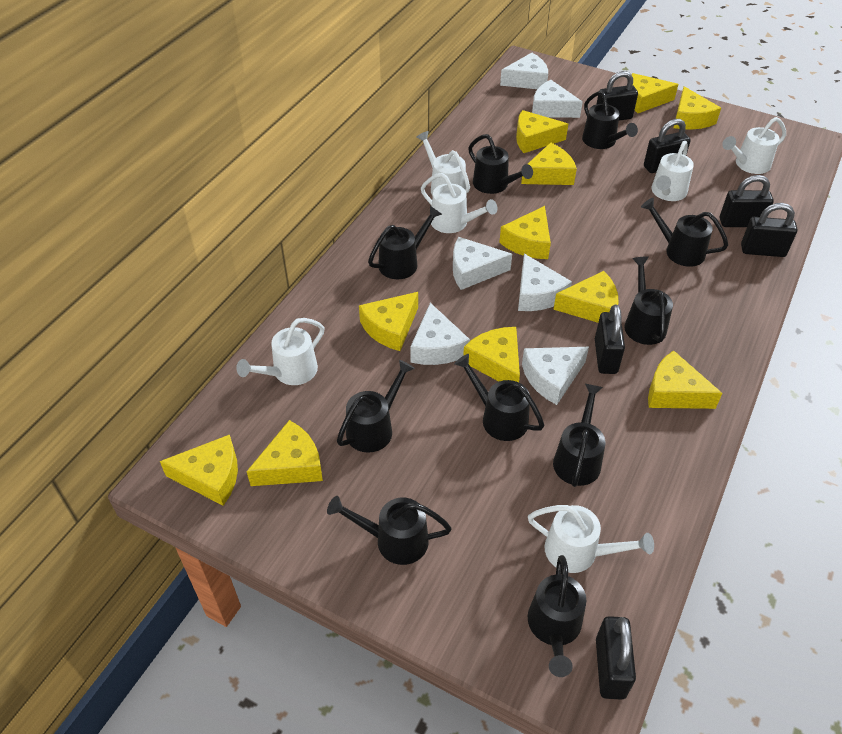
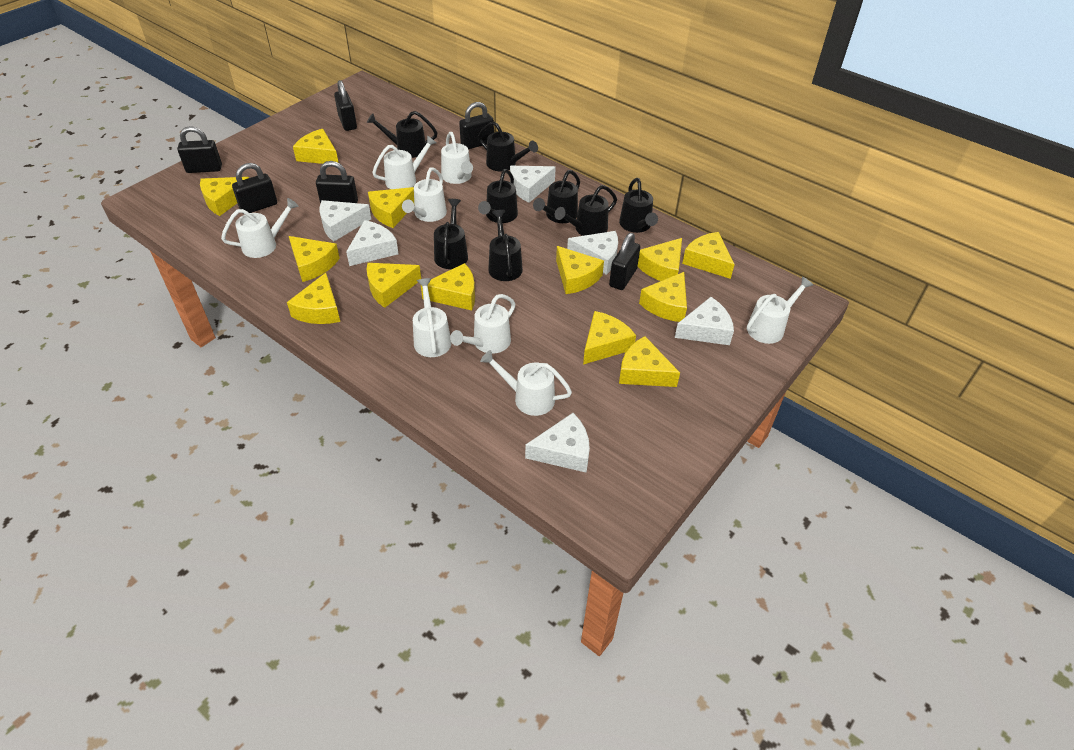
black watering can: 10 -> 8
white watering can: 6 -> 8
yellow cheese: 11 -> 13

